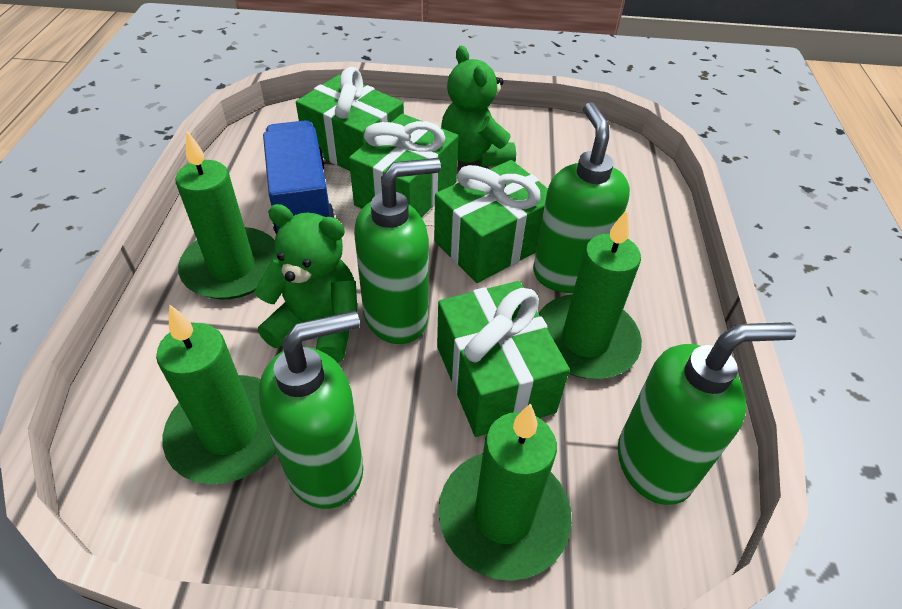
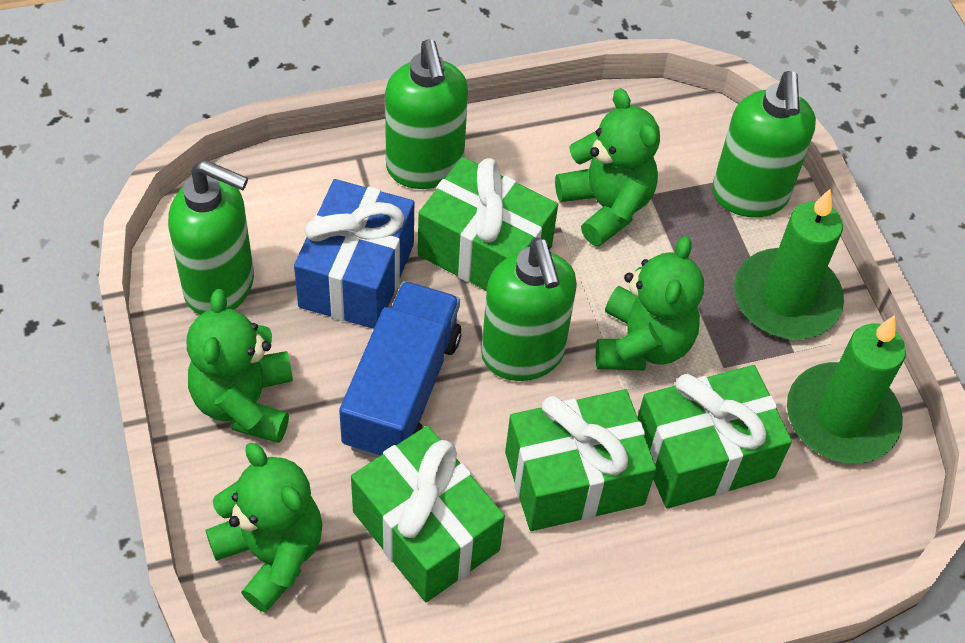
blue gift: 0 -> 1
green candle: 4 -> 2
green teddy bear: 2 -> 4

